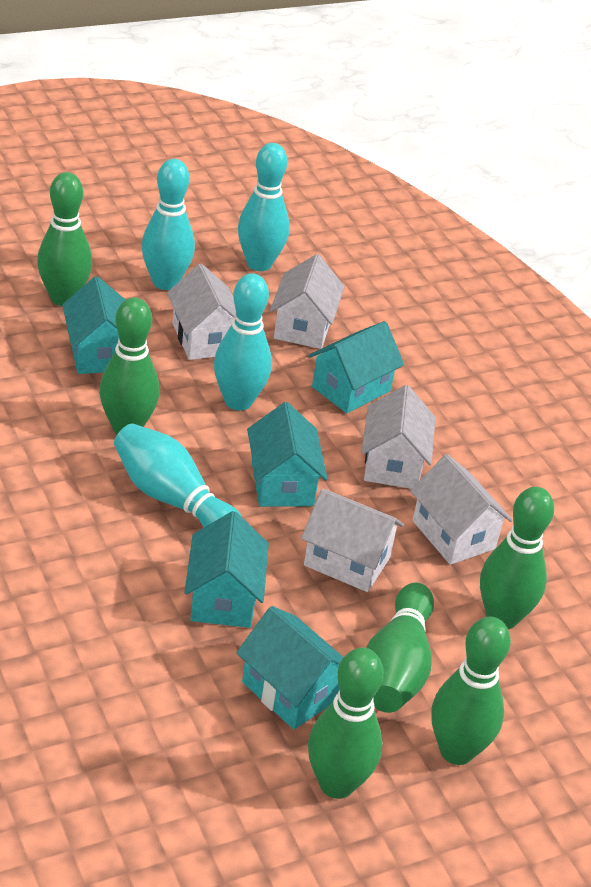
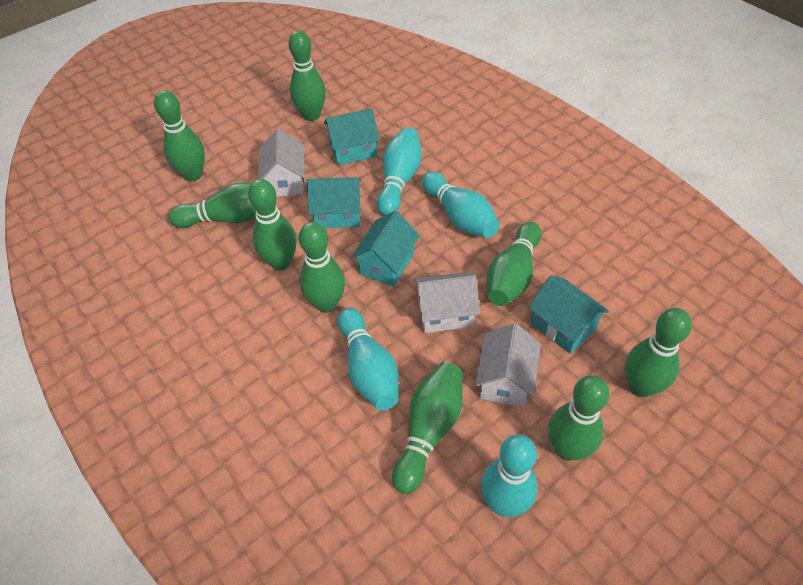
green bowling pin: 6 -> 9
turquoise house: 5 -> 4
white house: 5 -> 3

